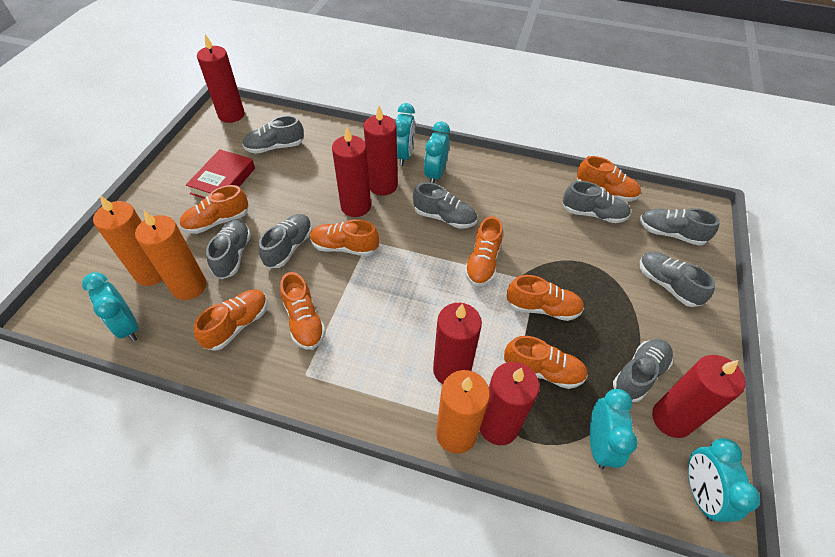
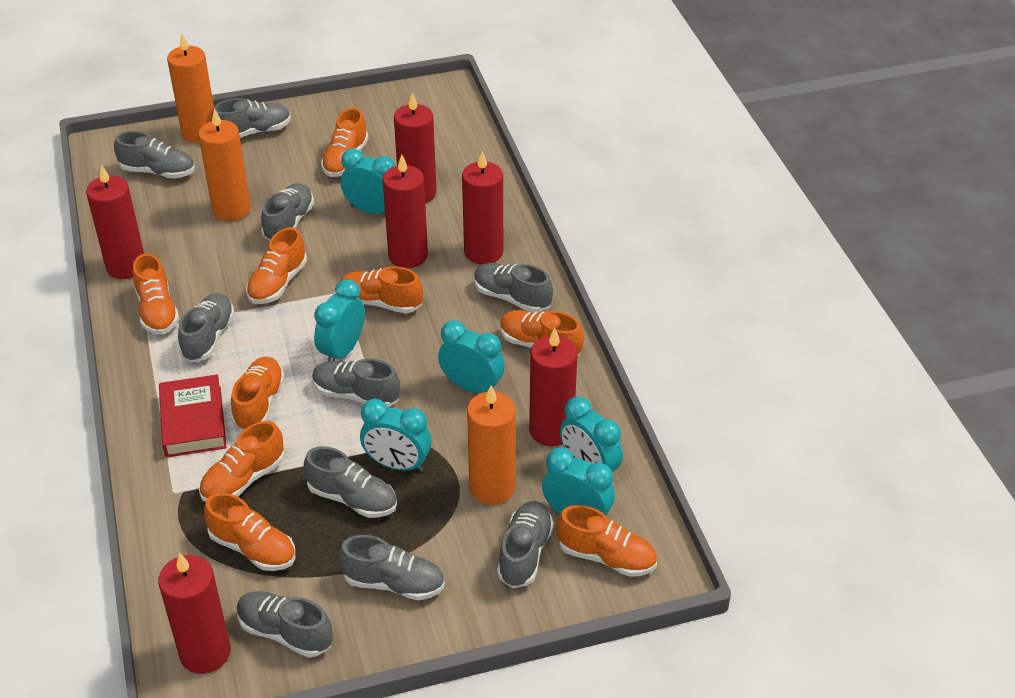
grey shoe: 8 -> 10
orange shoe: 8 -> 9
turquoise clock: 5 -> 6

